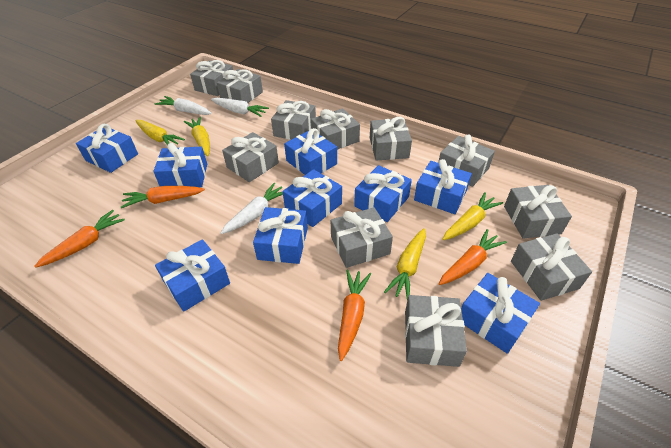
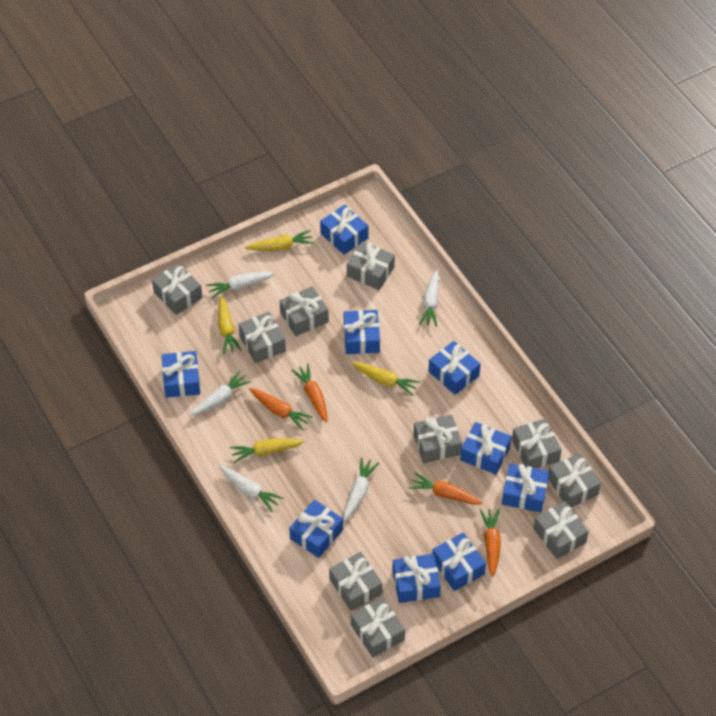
grey gift: 11 -> 10
white carrot: 3 -> 5

